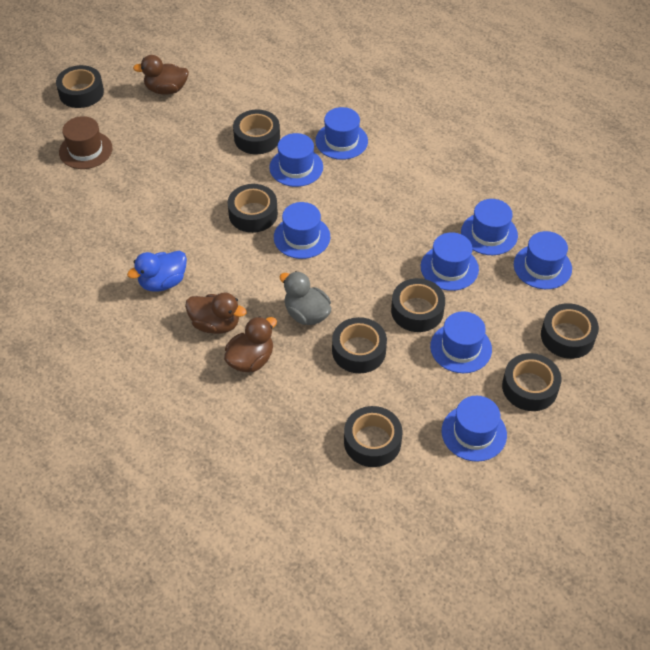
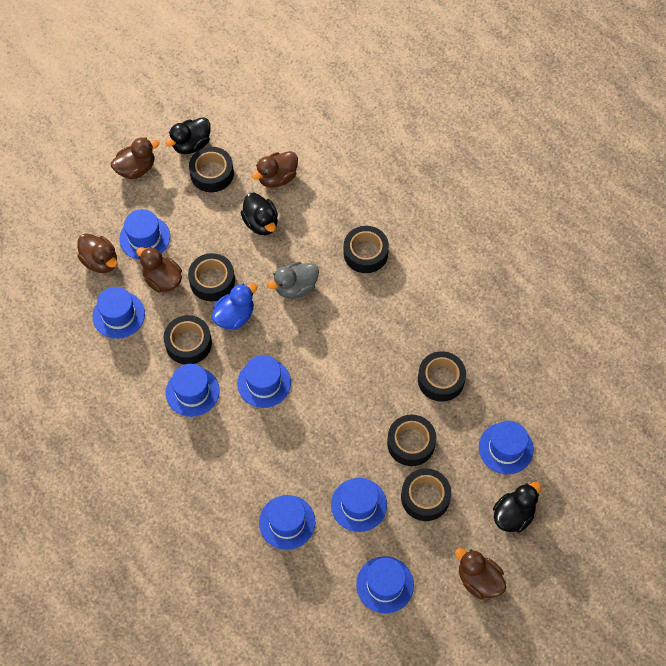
black duck: 0 -> 3
black tape: 8 -> 7
brown duck: 3 -> 5
brown hat: 1 -> 0

